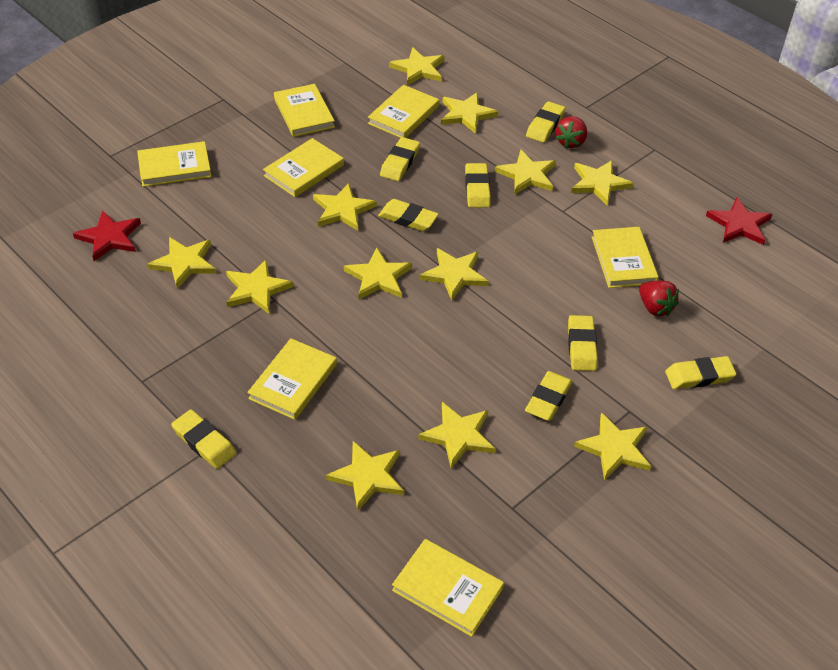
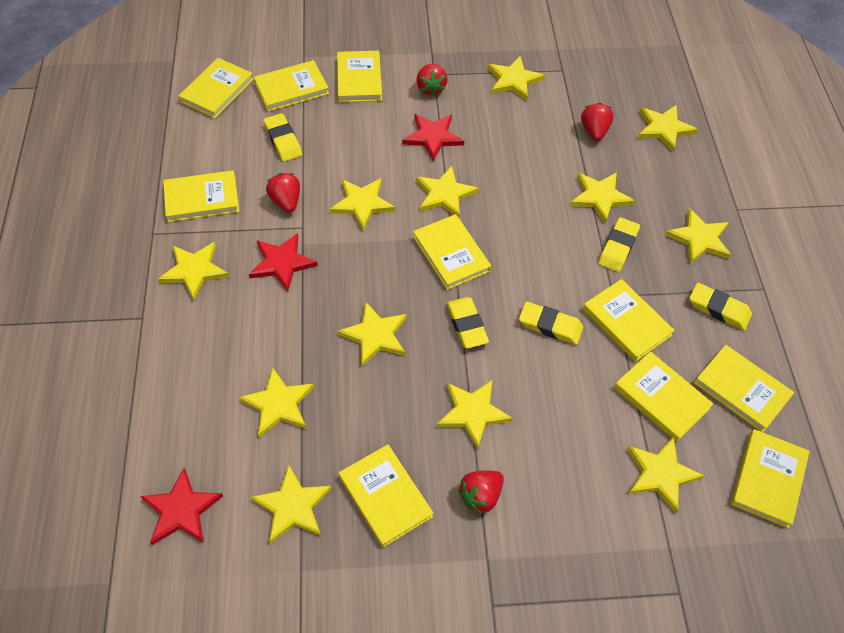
red star: 2 -> 3
red strawberry: 2 -> 4
yellow book: 7 -> 10
yellow eraser: 8 -> 5

